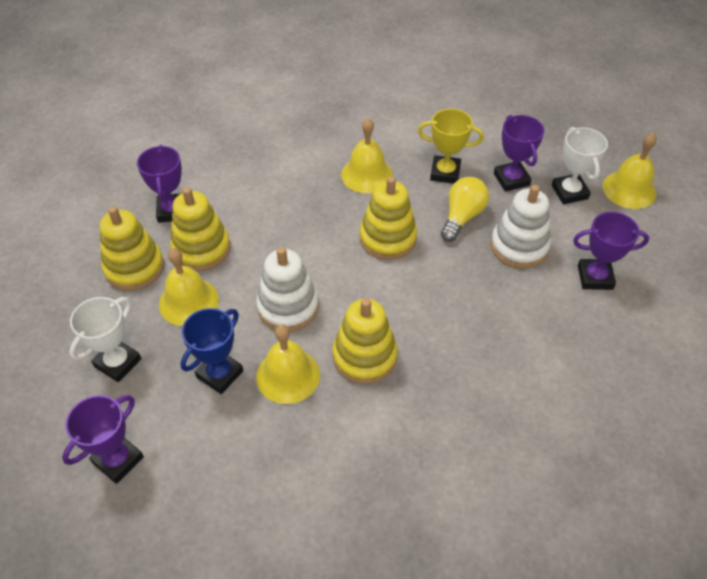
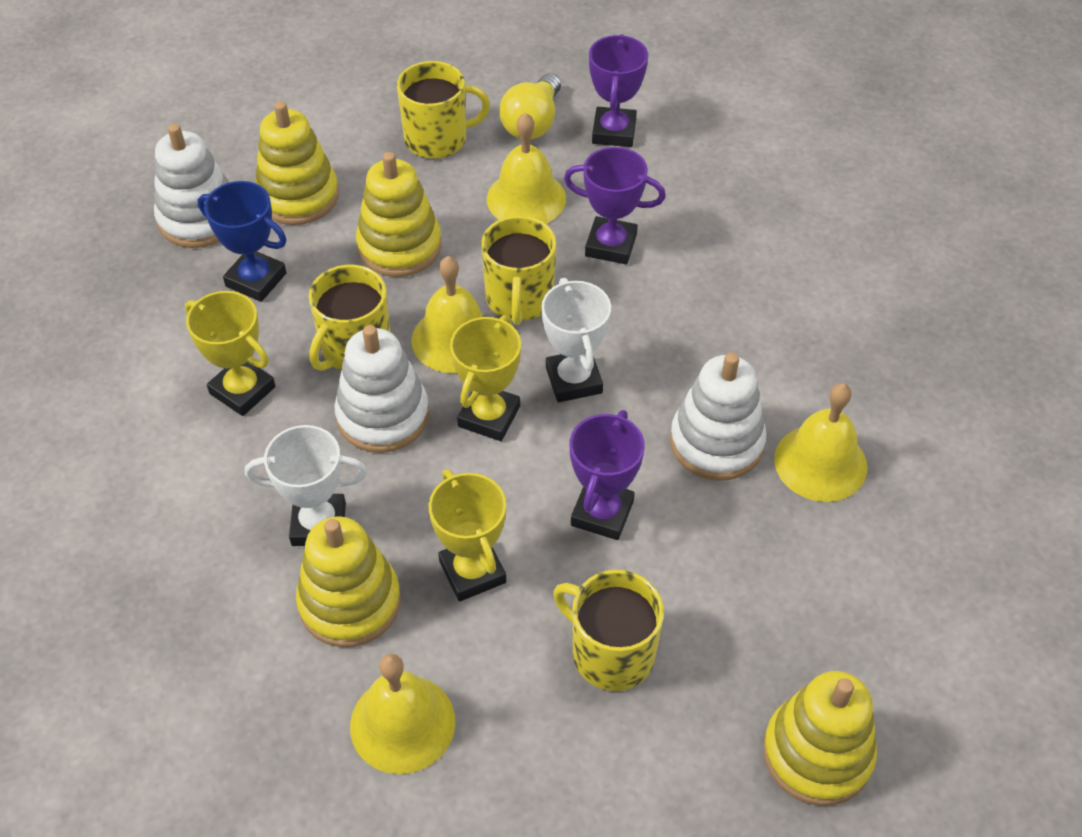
purple trophy: 4 -> 3
white stacking toy: 2 -> 3
yellow mug: 0 -> 4
yellow trophy: 1 -> 3

